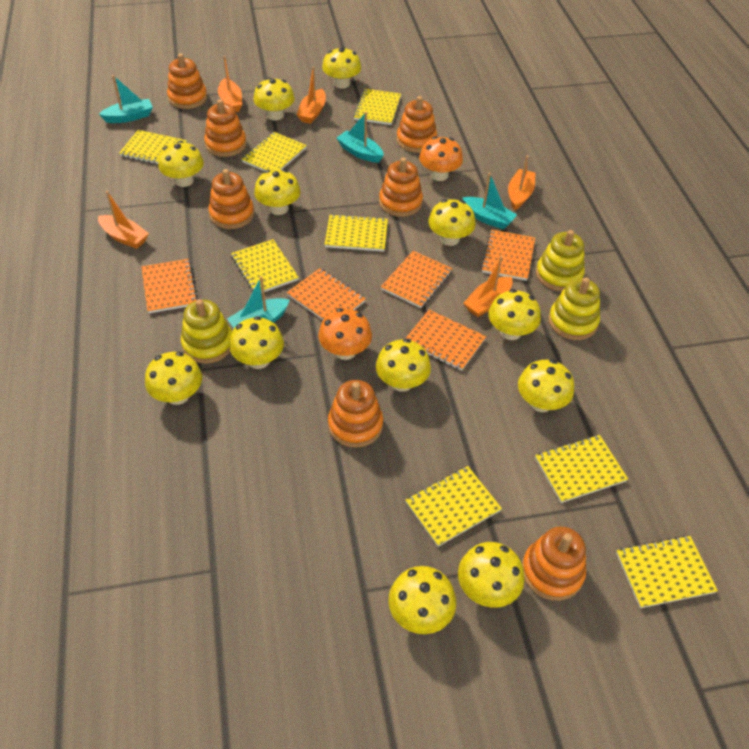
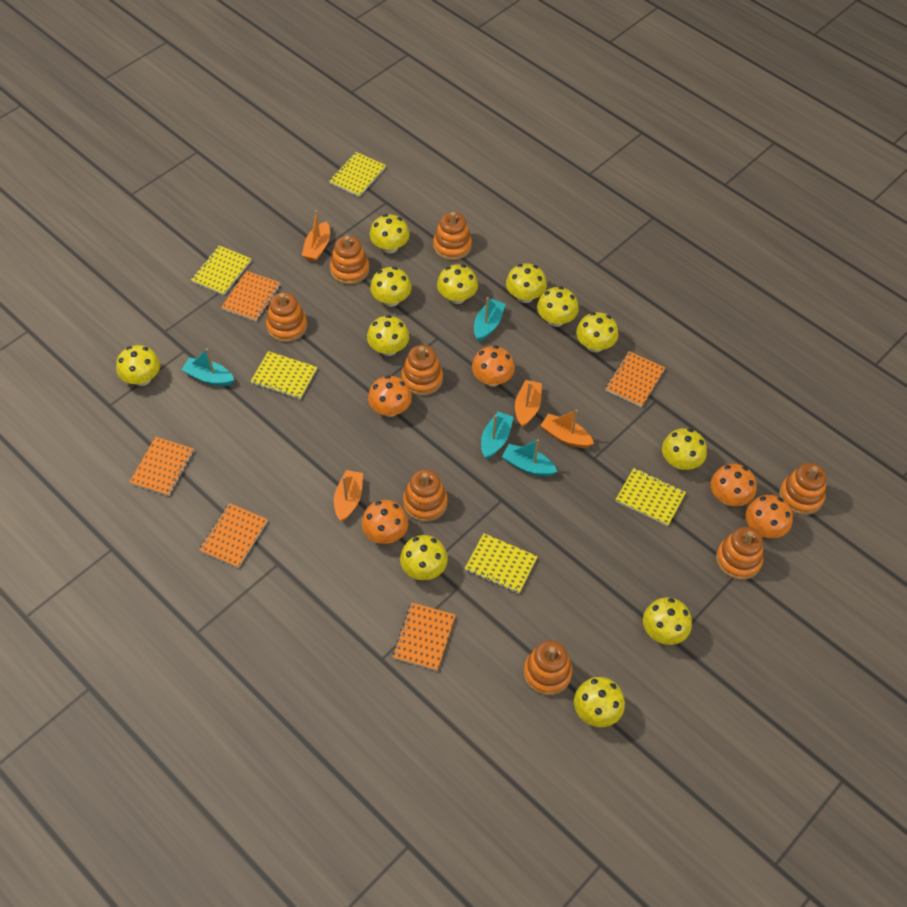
orange boat: 5 -> 4
orange mushroom: 2 -> 5
orange stacking toy: 7 -> 8
yellow notebook: 8 -> 5
yellow stacking toy: 3 -> 0

